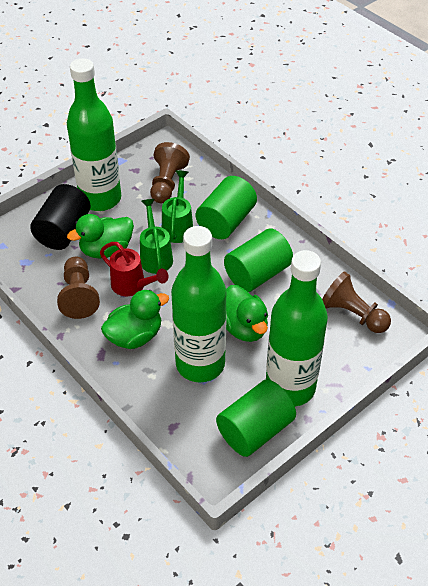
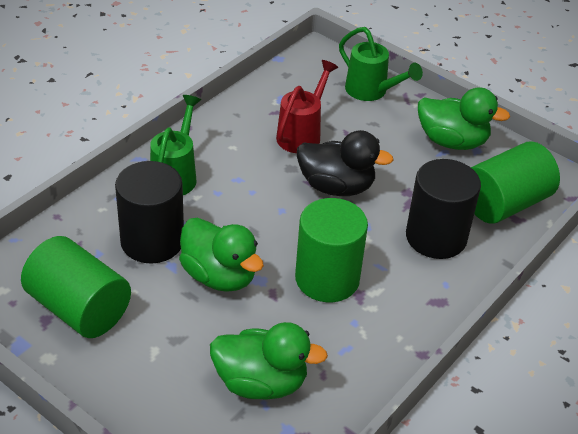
black cylinder: 1 -> 2
black duck: 0 -> 1
brown pawn: 3 -> 0
green bottle: 3 -> 0

